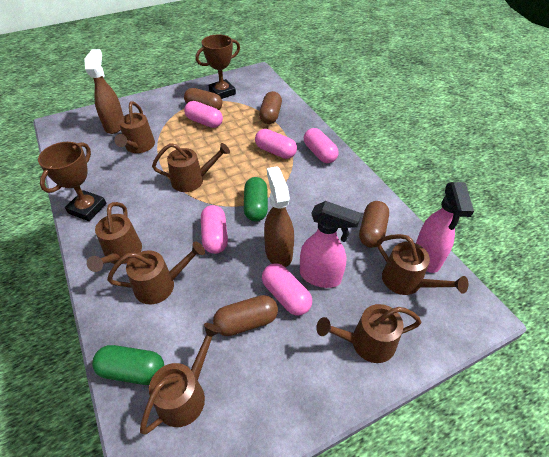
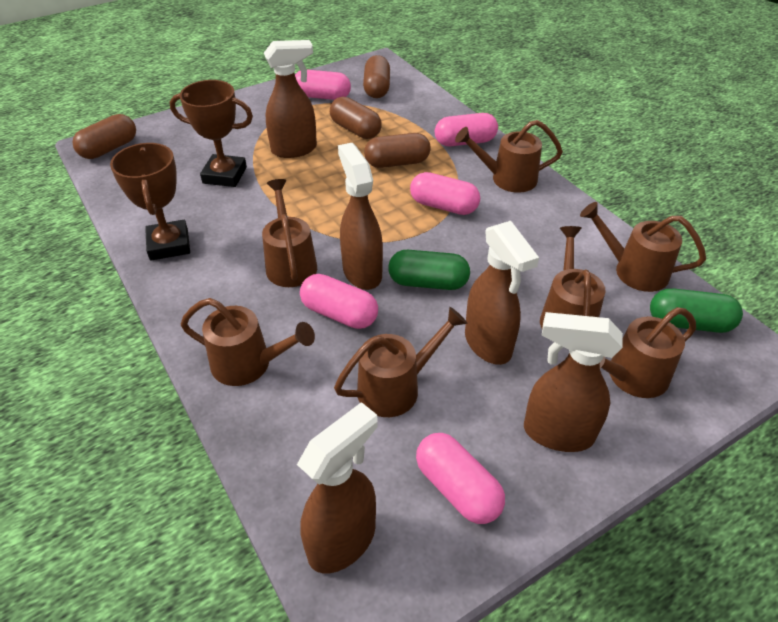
brown spray bottle: 2 -> 5
pink spray bottle: 2 -> 0

